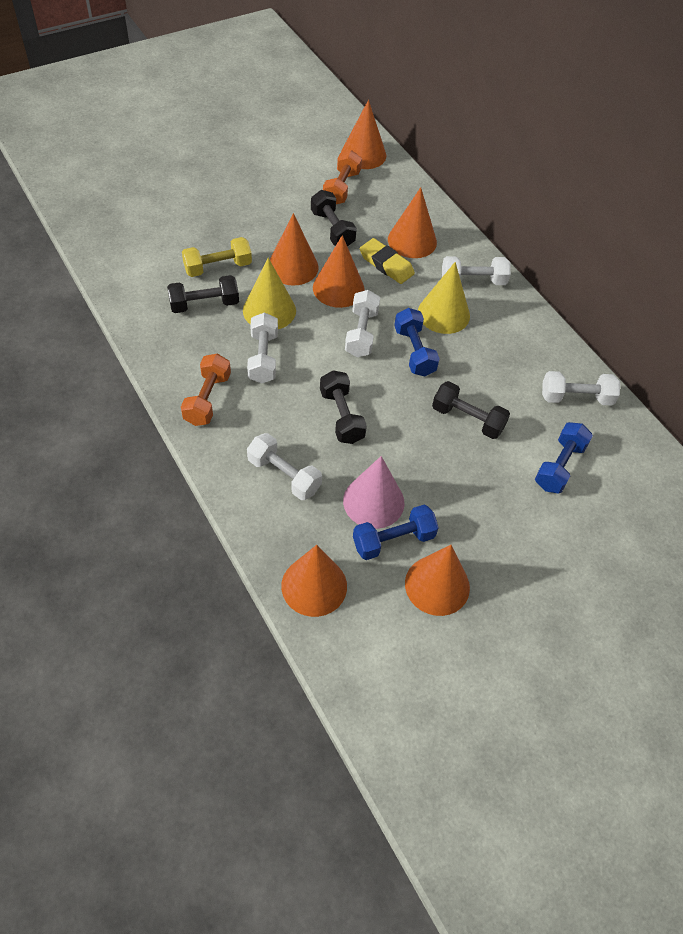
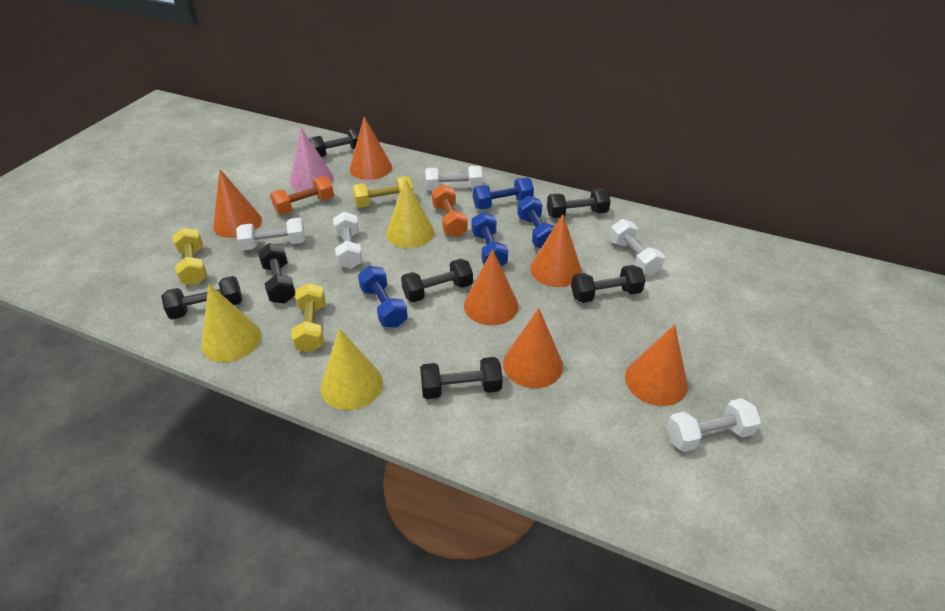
black dumbbell: 4 -> 7
blue dumbbell: 3 -> 4
yellow cone: 2 -> 3
yellow dumbbell: 1 -> 3
yellow eraser: 1 -> 0

